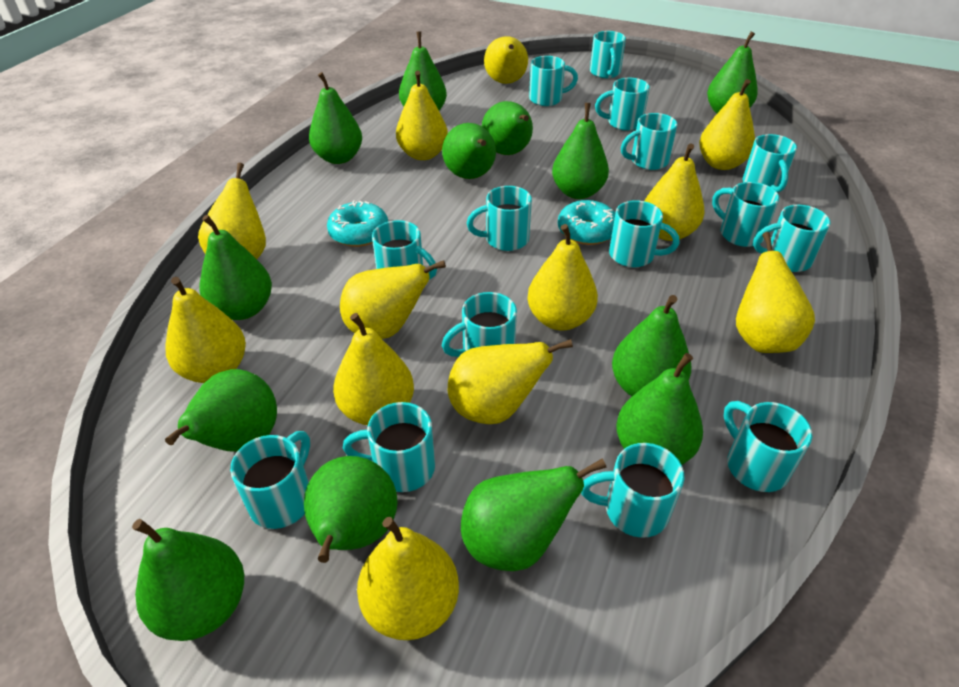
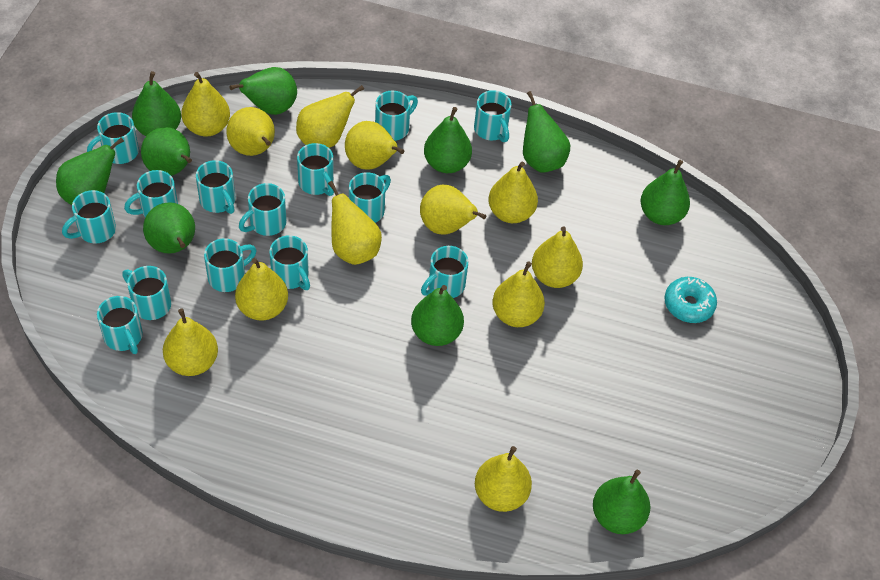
green pear: 13 -> 10
turquoise donut: 2 -> 1
turquoise mug: 15 -> 14

